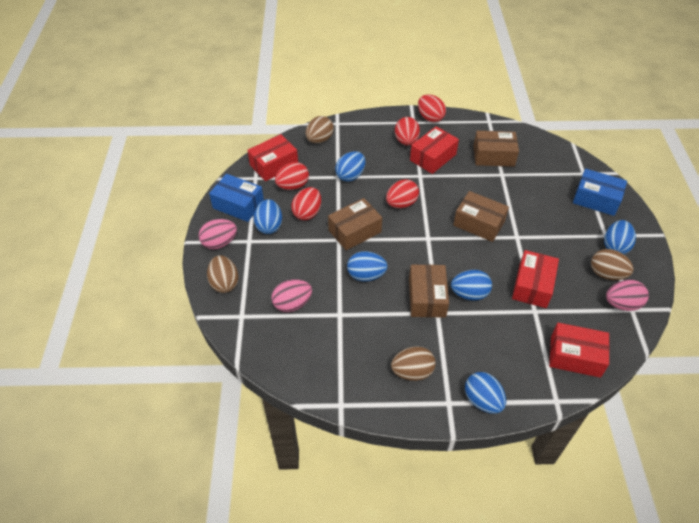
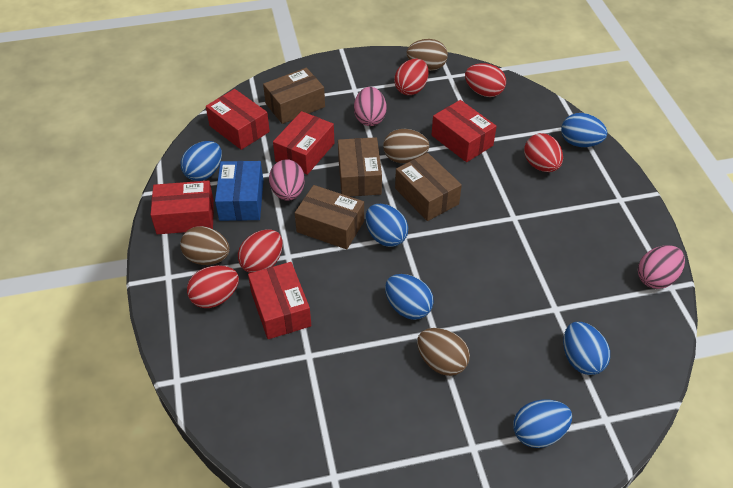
blue box: 2 -> 1
red box: 4 -> 5

